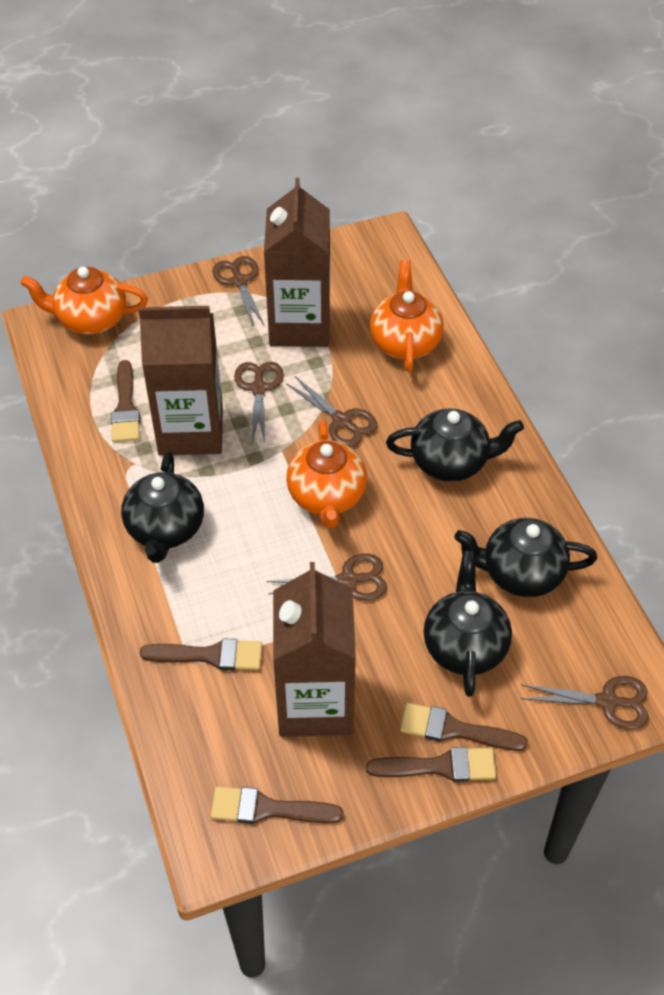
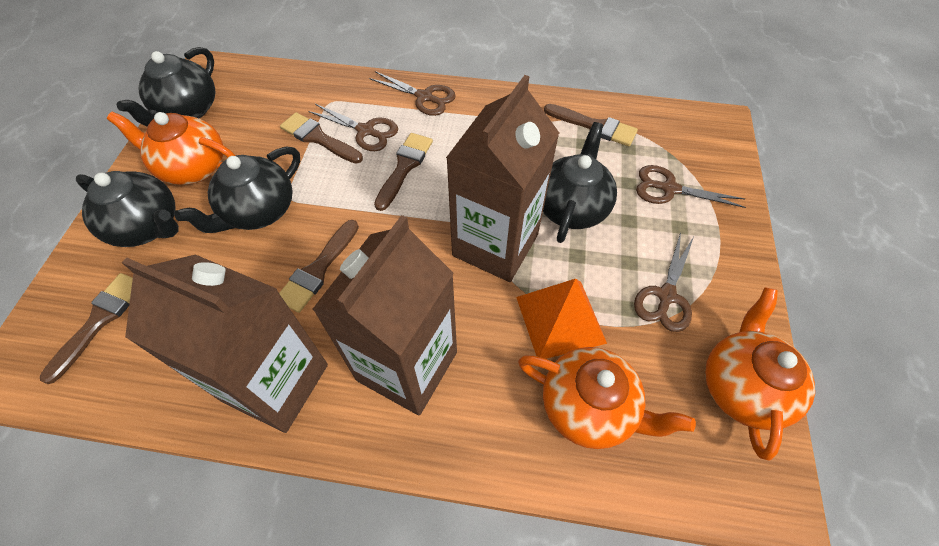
brown scissors: 5 -> 4
orange pyramid: 0 -> 1

